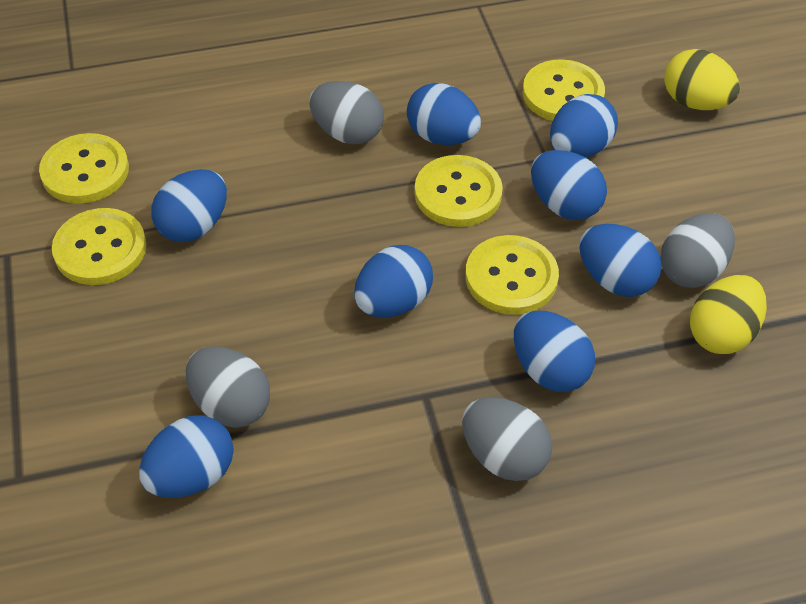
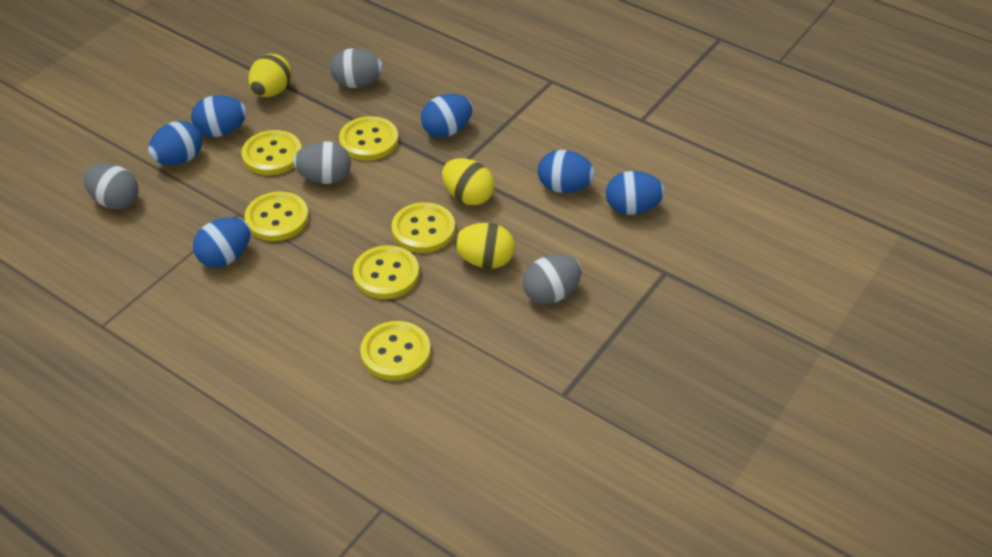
blue egg: 8 -> 6
yellow button: 5 -> 6
yellow egg: 2 -> 3

